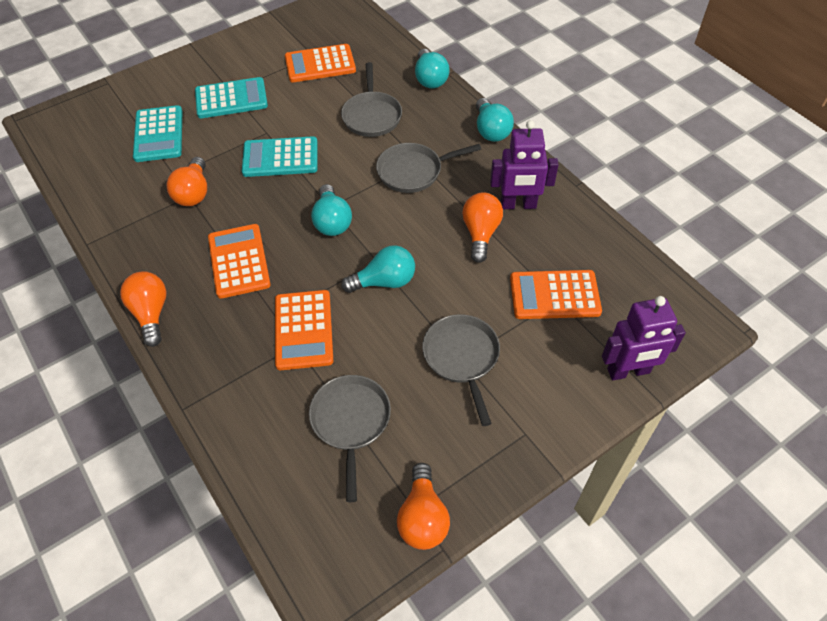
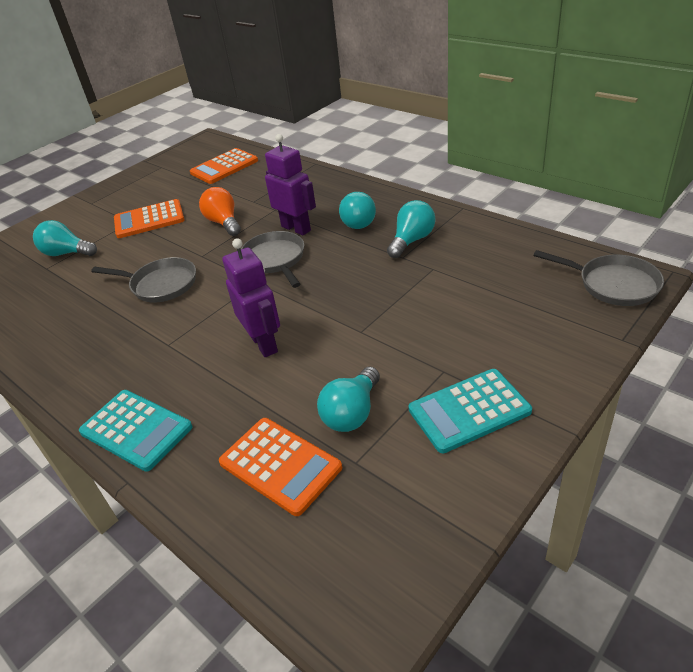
grey pan: 4 -> 3
orange calculator: 4 -> 3
orange light bulb: 4 -> 1
turquoise calculator: 3 -> 2

